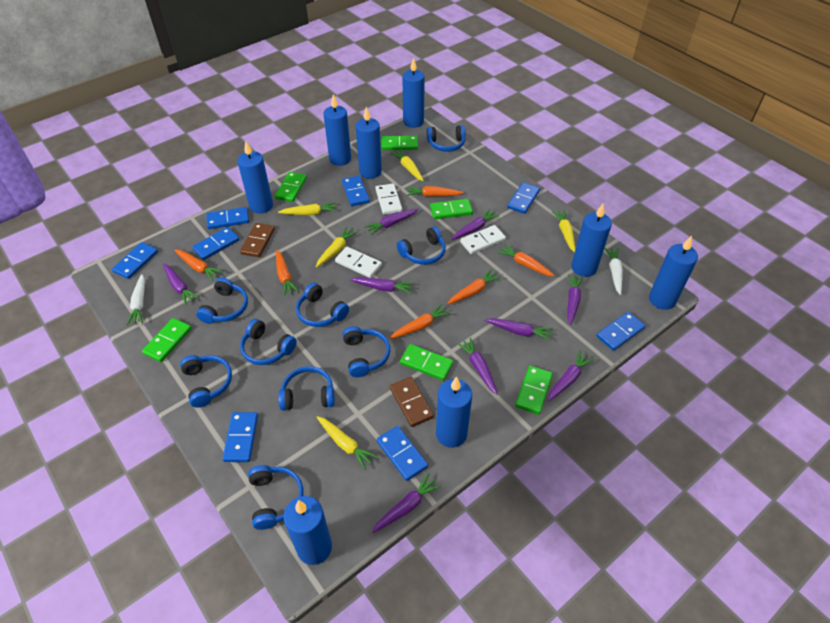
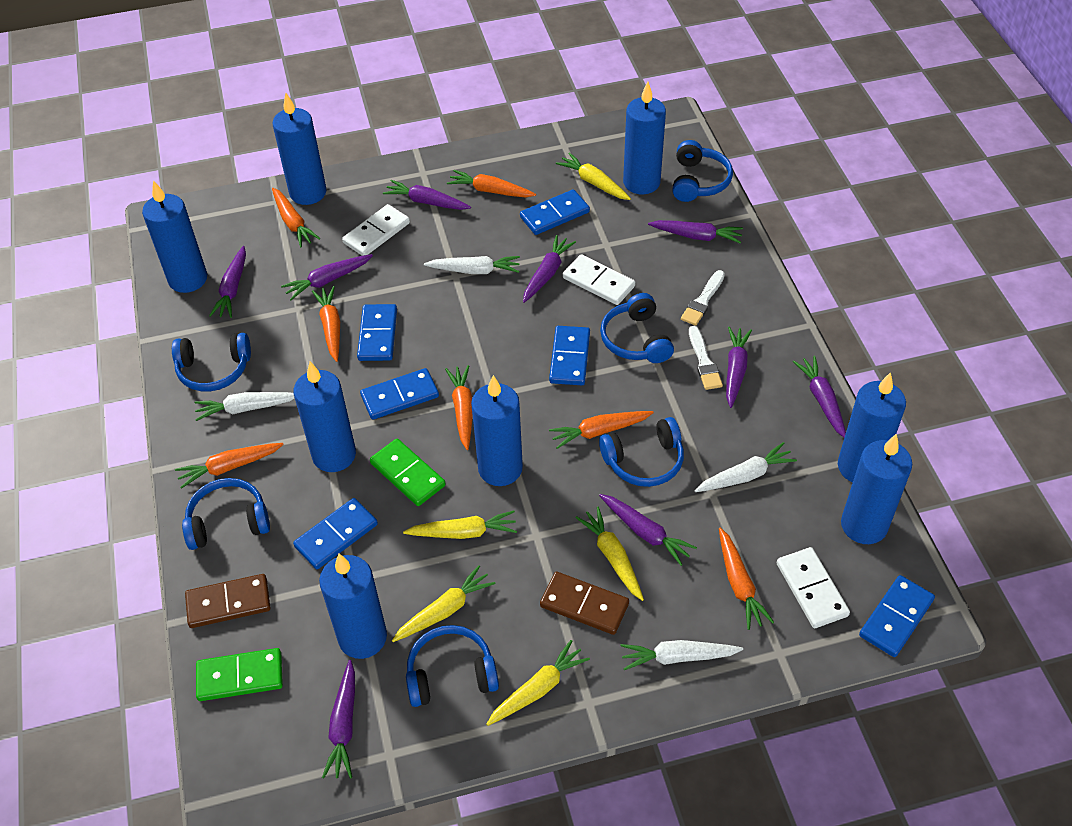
blue domino: 8 -> 6
blue headphones: 9 -> 6
green domino: 6 -> 2
orange carrot: 6 -> 7
white brush: 0 -> 2
white carrot: 2 -> 4

